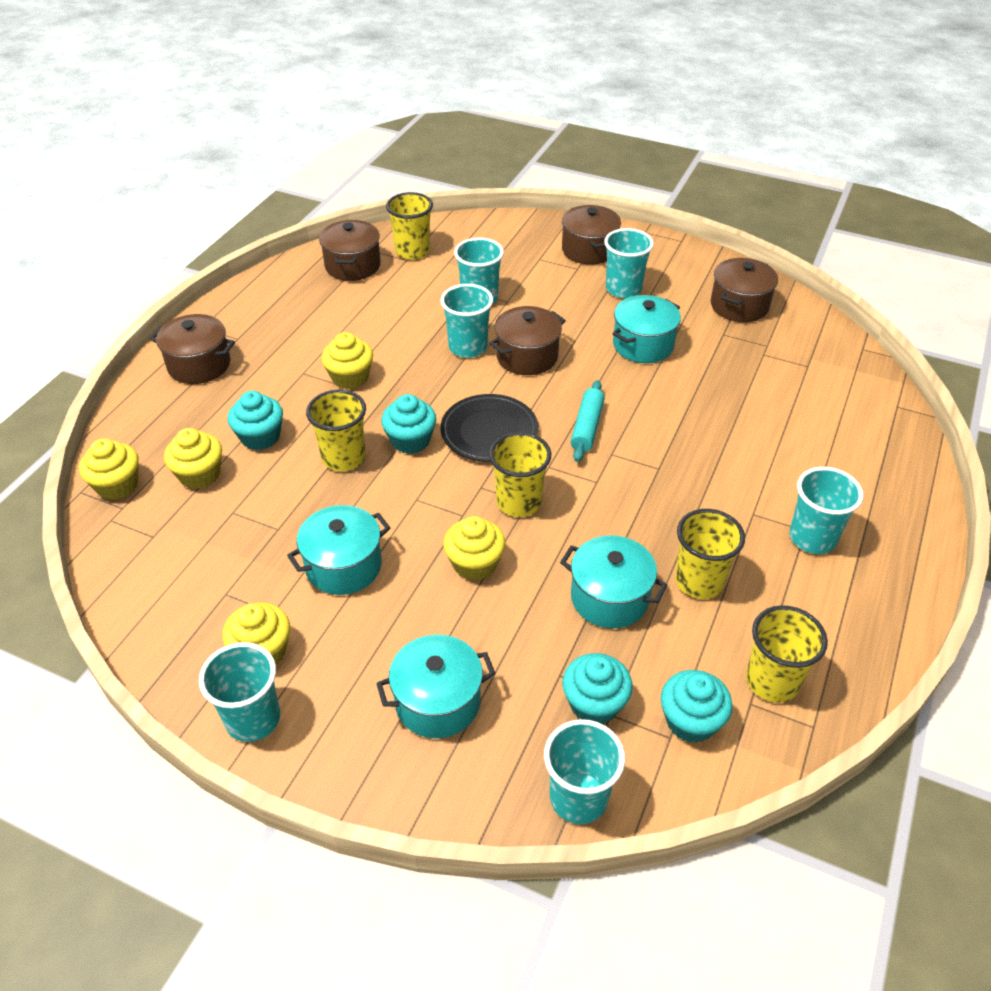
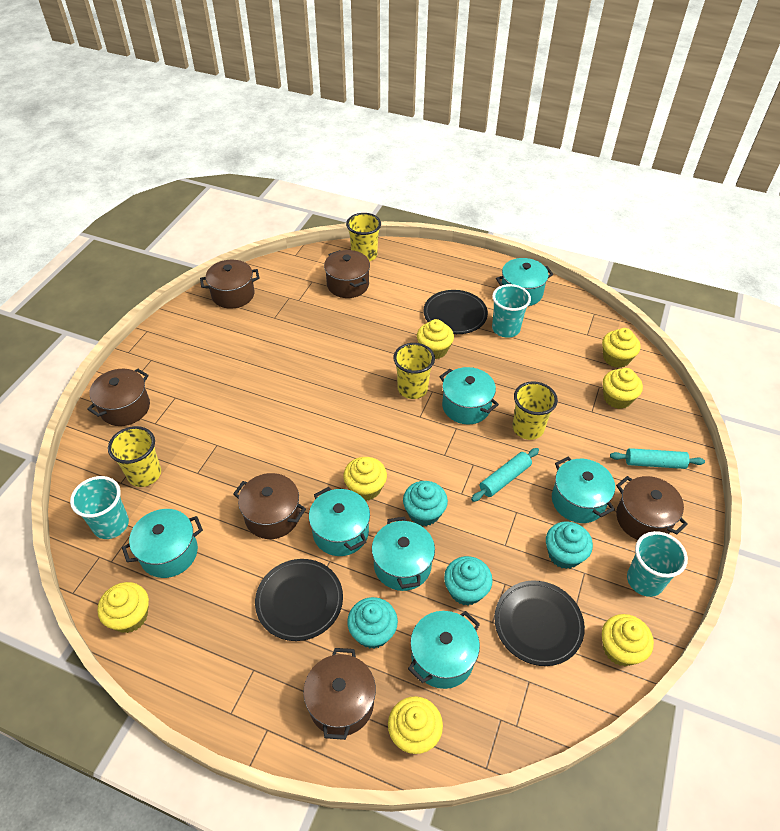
black plate: 1 -> 3
brown pot: 5 -> 6
turquoise cup: 6 -> 3
turquoise pot: 4 -> 7
turquoise rolling pin: 1 -> 2
yellow cup: 5 -> 4
yellow cupcake: 5 -> 7

